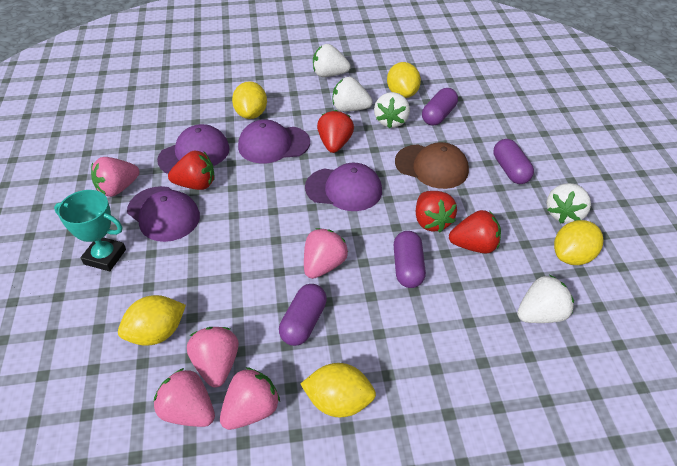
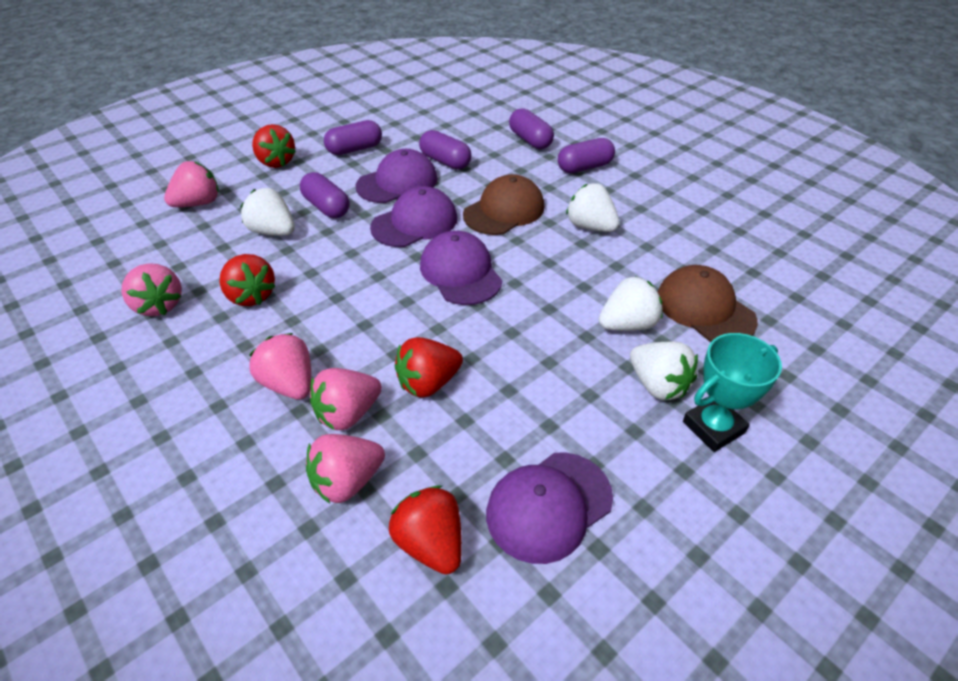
brown cap: 1 -> 2
purple capsule: 4 -> 5
white strawberry: 5 -> 4
yellow lemon: 5 -> 0

